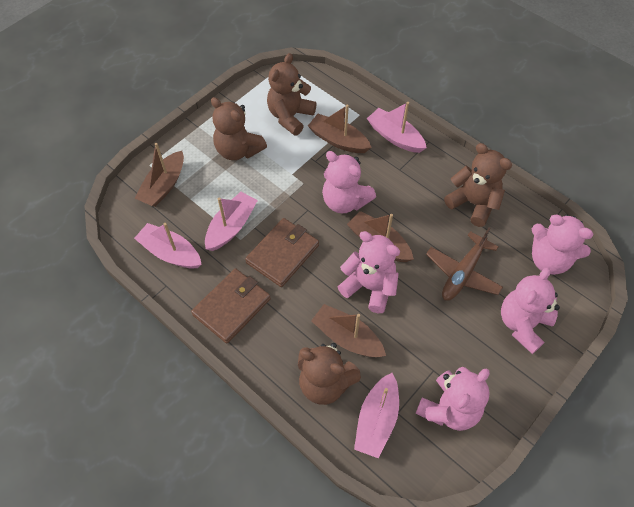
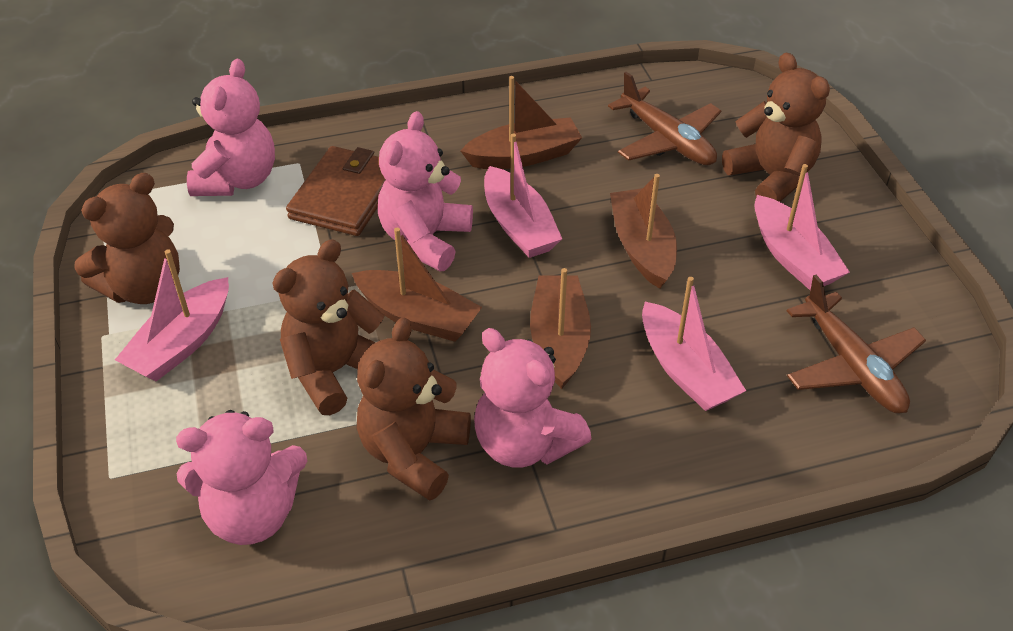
brown plane: 1 -> 2
brown wallet: 2 -> 1
pink teddy bear: 5 -> 4

